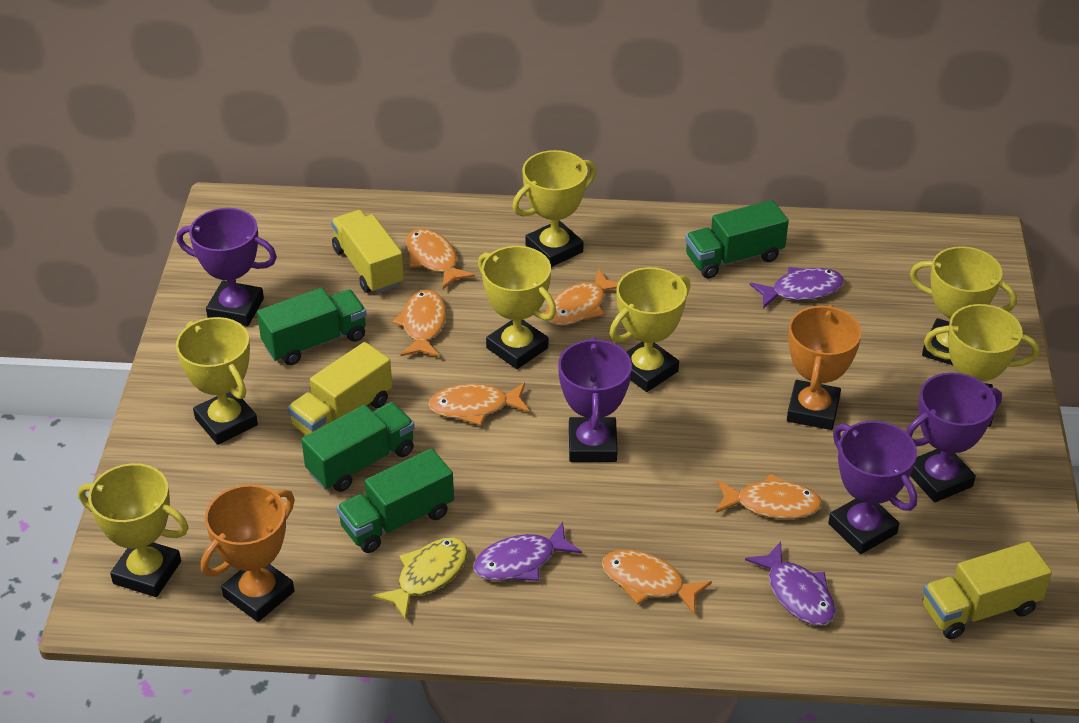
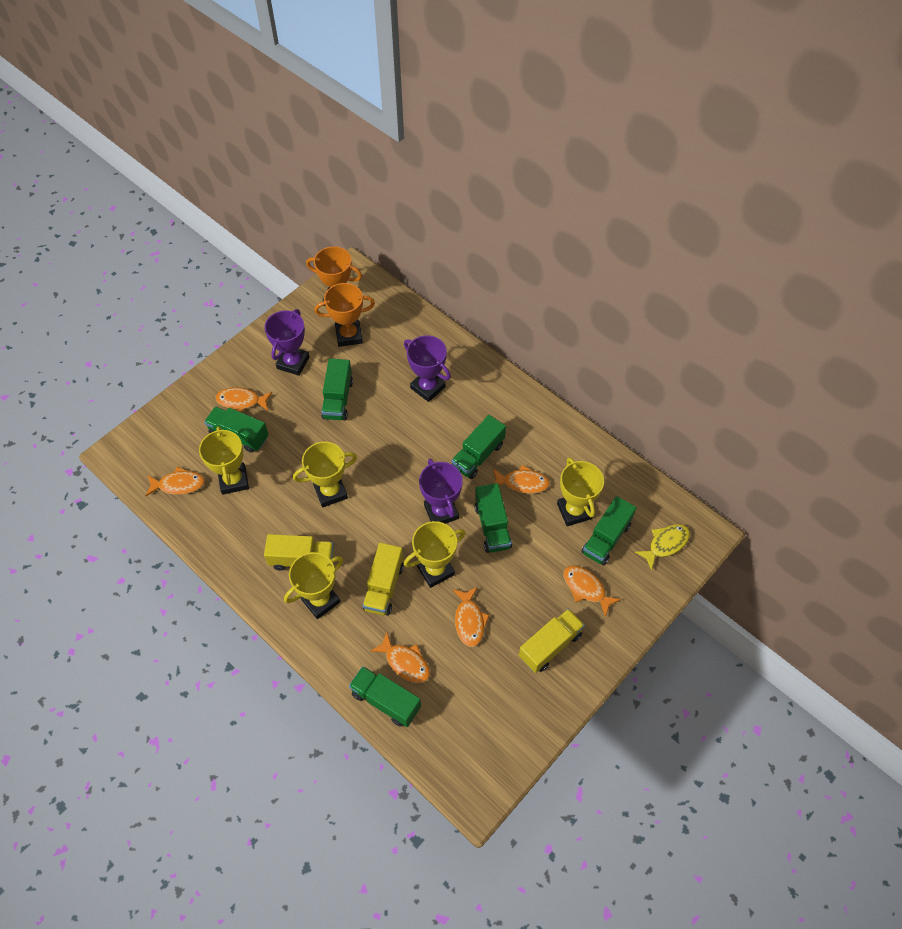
green truck: 4 -> 6
purple fish: 3 -> 0
purple trophy: 4 -> 3
yellow trophy: 7 -> 5

